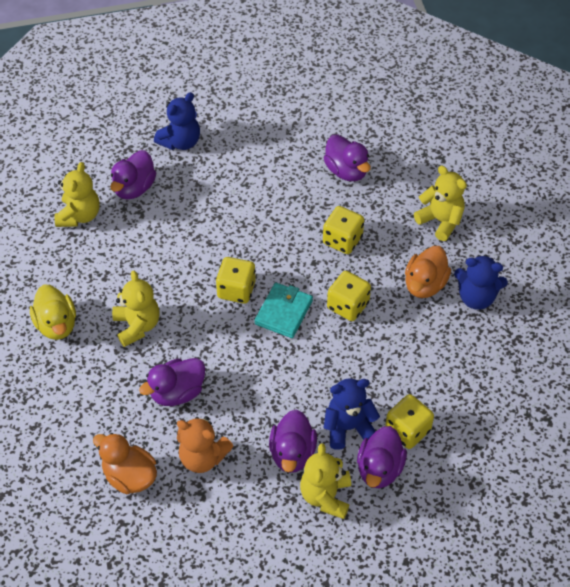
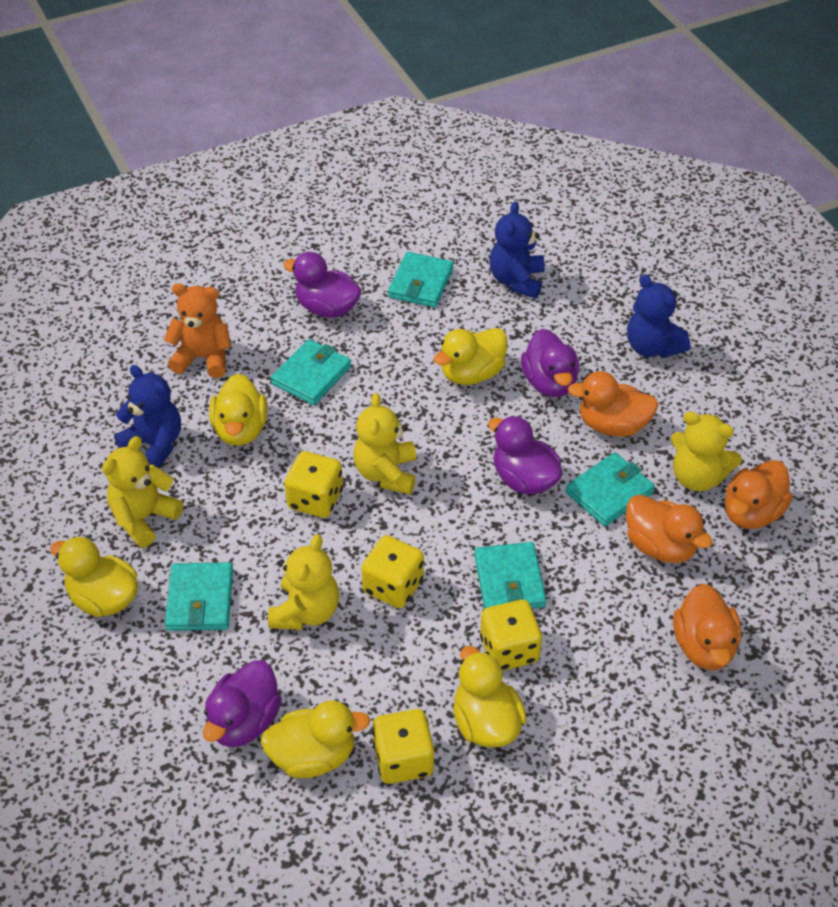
orange duck: 2 -> 4
purple duck: 5 -> 4
turquoise wallet: 1 -> 5
yellow duck: 1 -> 5

